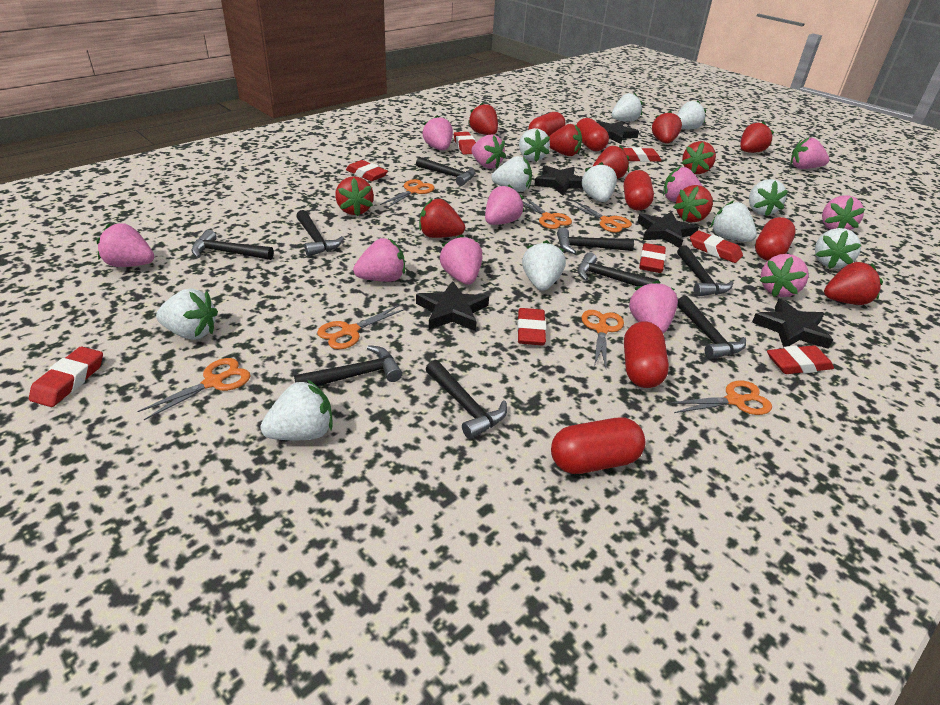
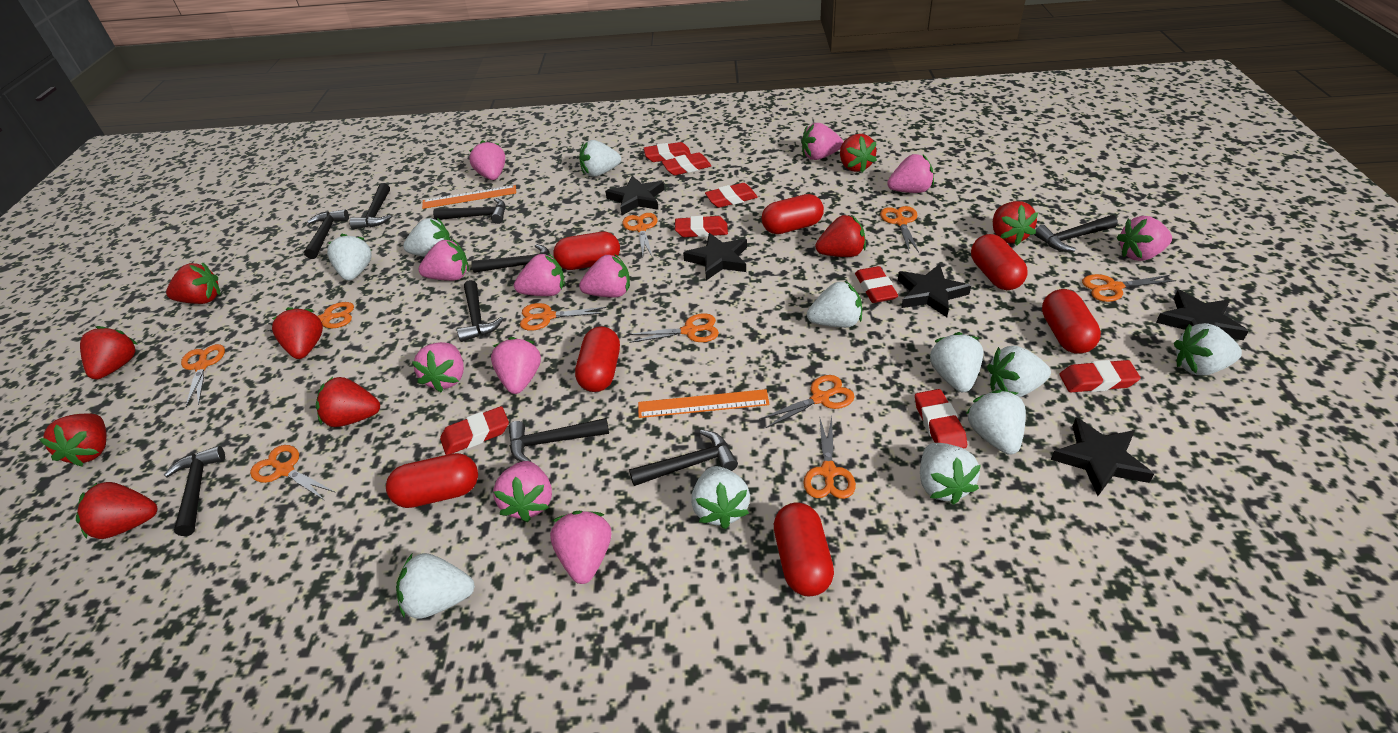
orange ruler: 0 -> 2
orange scissors: 7 -> 10
red capsule: 6 -> 7
red strawberry: 10 -> 9

